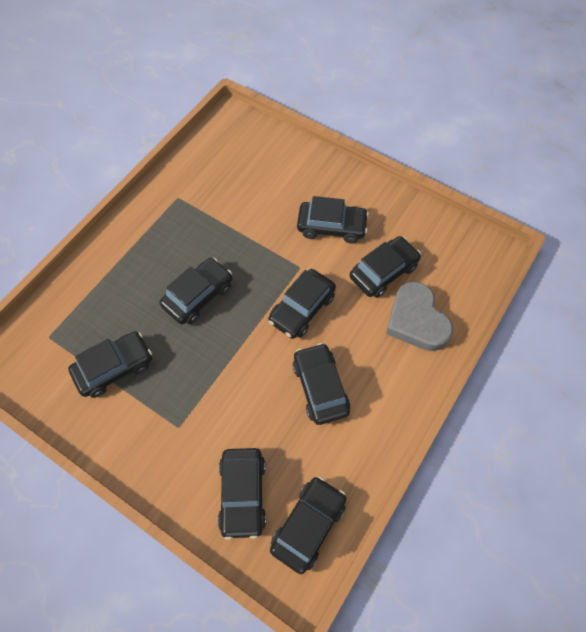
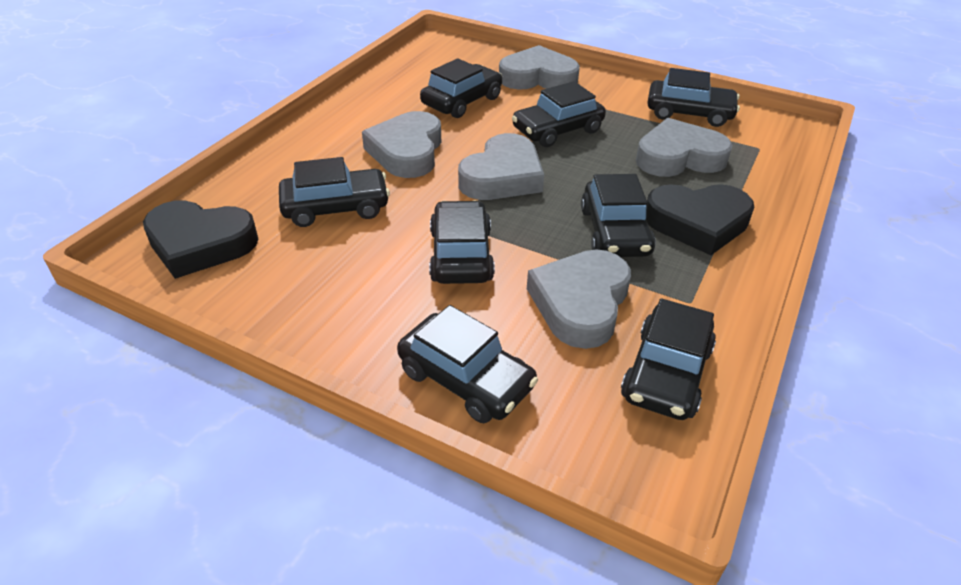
black heart: 0 -> 2
grey heart: 1 -> 5

